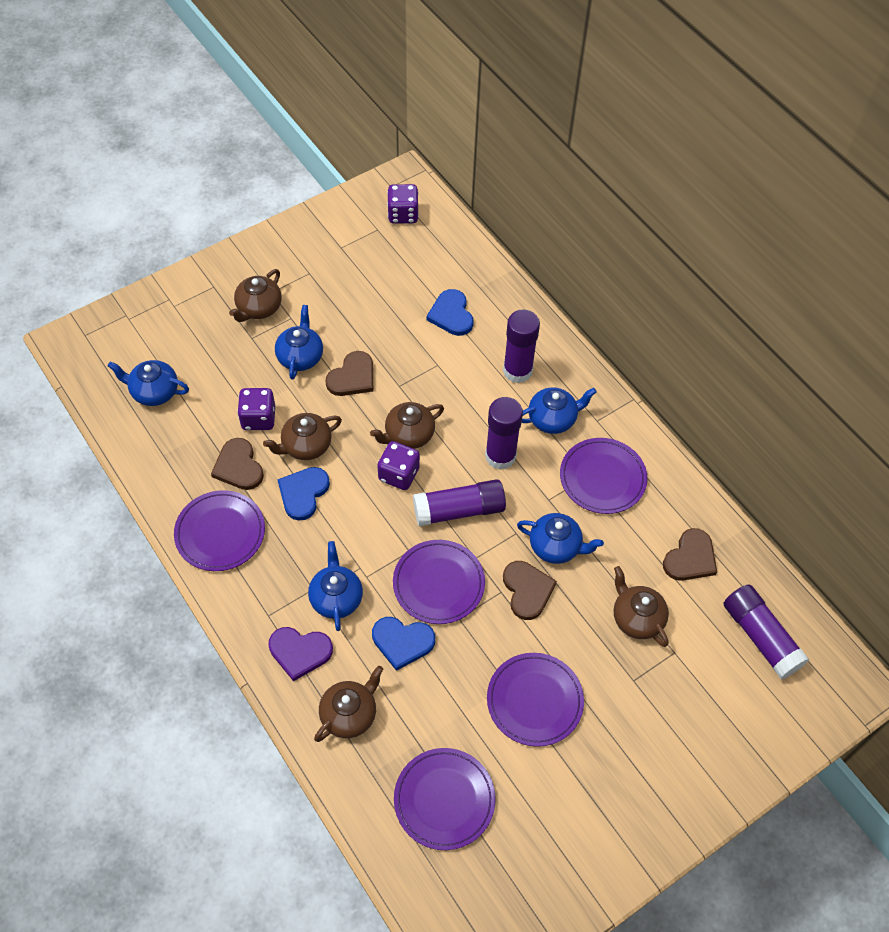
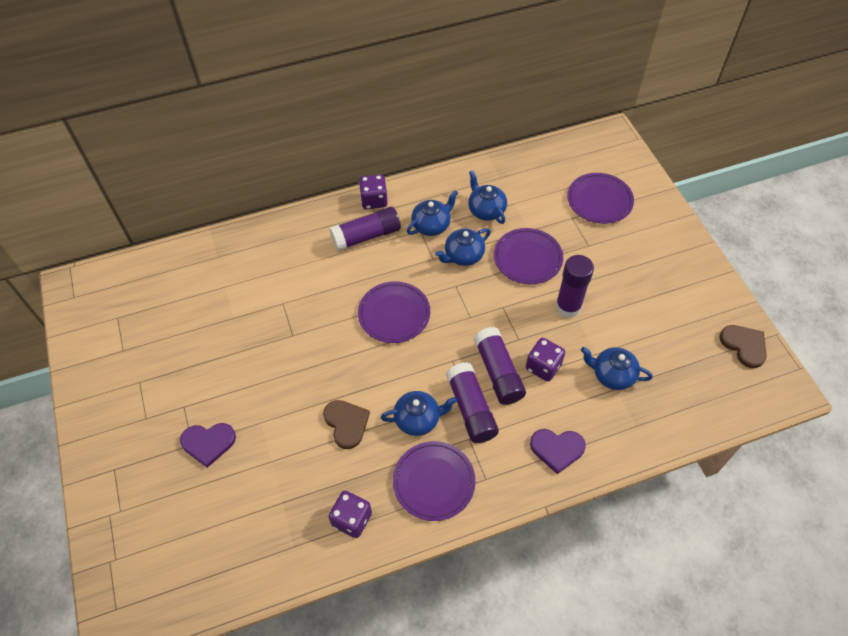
blue heart: 3 -> 0
brown heart: 4 -> 2
brown teapot: 5 -> 0
purple heart: 1 -> 2
purple plate: 5 -> 4

